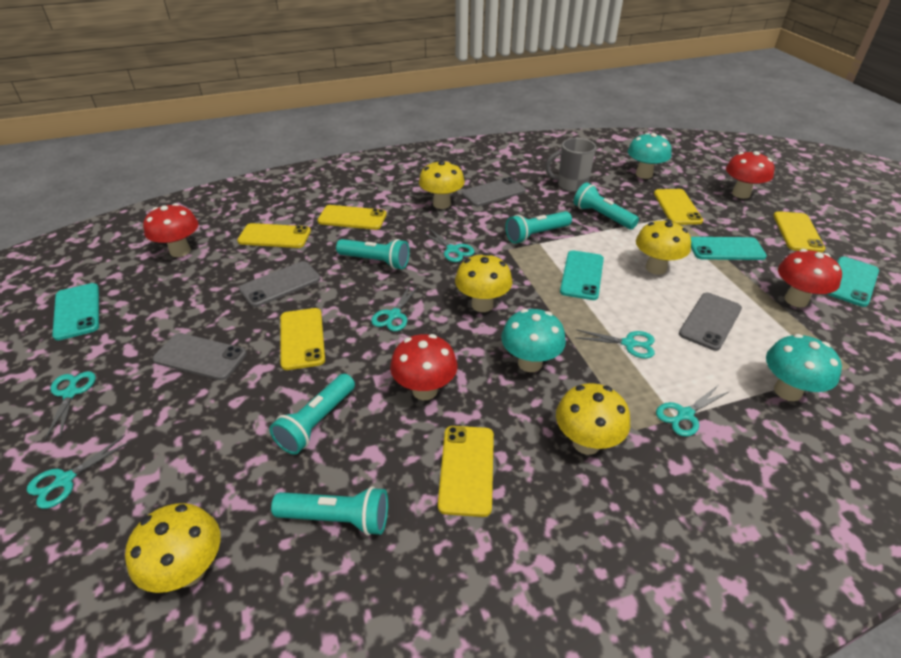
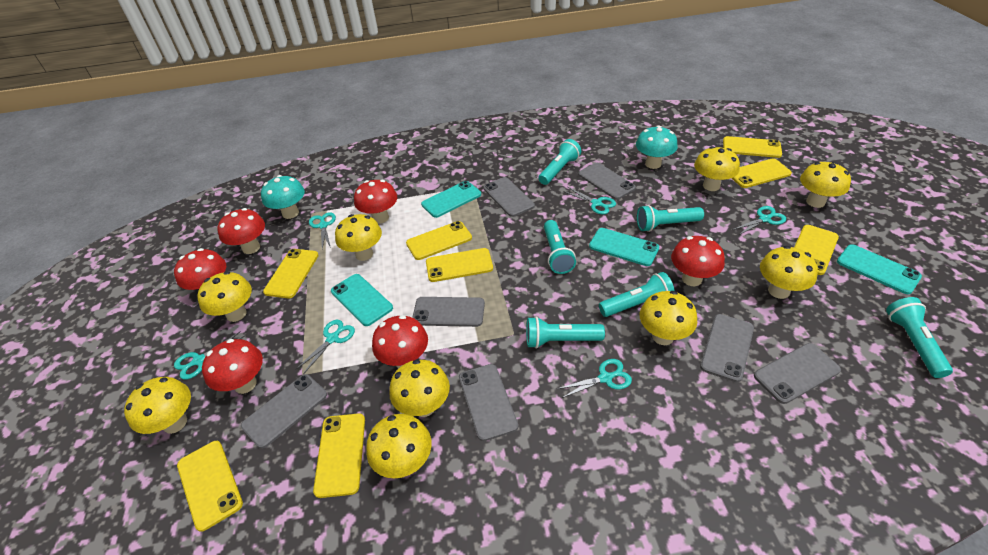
grey mug: 1 -> 0
grey phone: 4 -> 7
red mushroom: 4 -> 6
turquoise flashlight: 5 -> 6
turquoise mushroom: 3 -> 2
yellow mushroom: 5 -> 9
yellow phone: 6 -> 8

